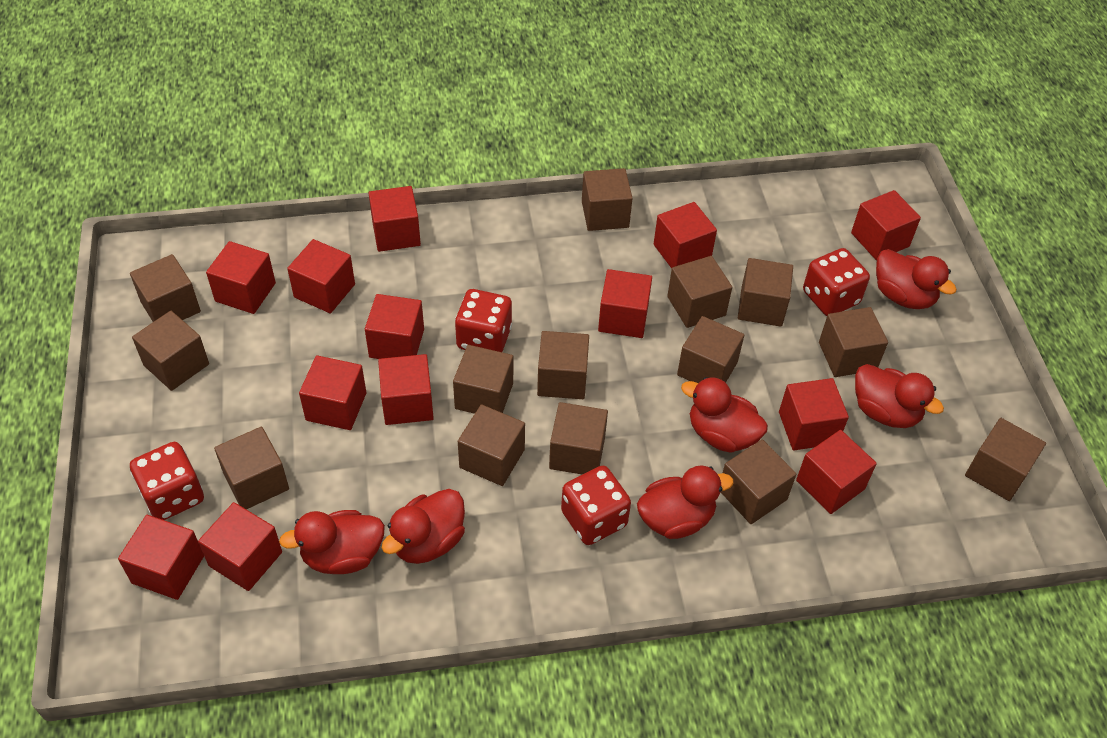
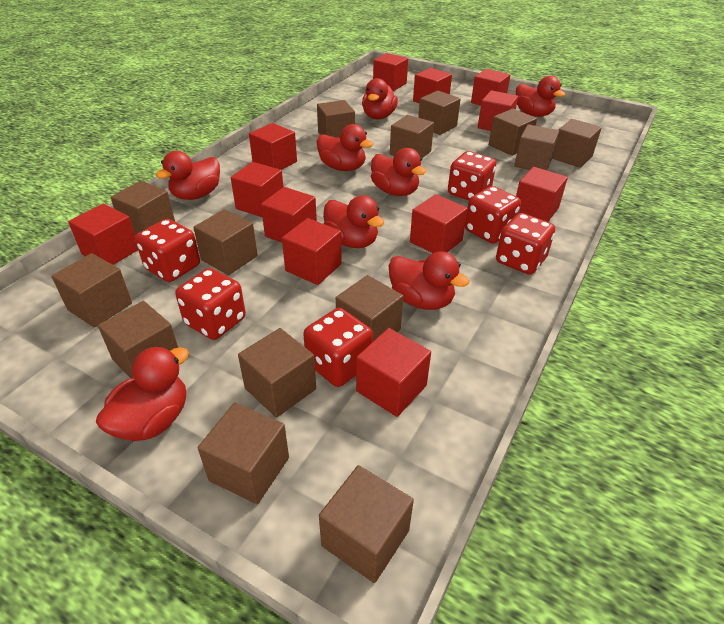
red cube: 13 -> 12
red dice: 4 -> 6
red duck: 6 -> 8

